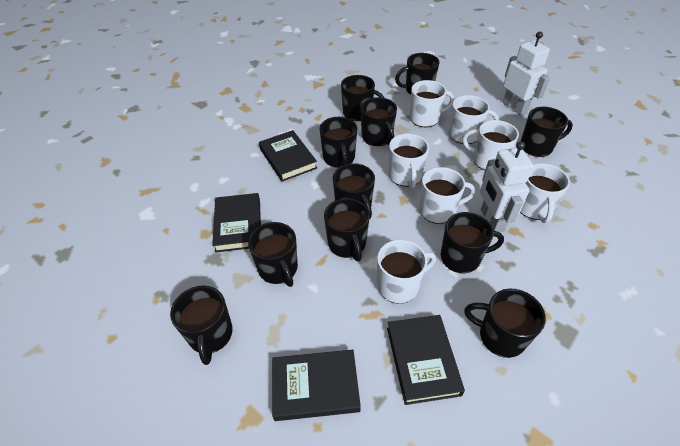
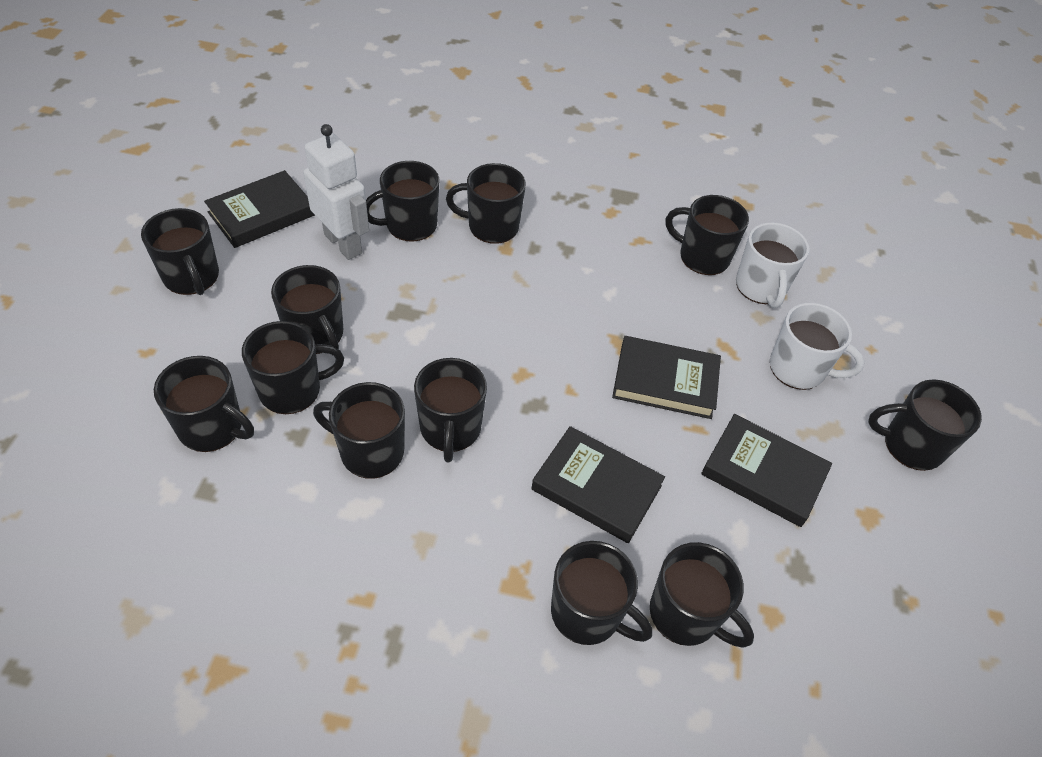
black mug: 11 -> 12
white mug: 7 -> 2
white robot: 2 -> 1

